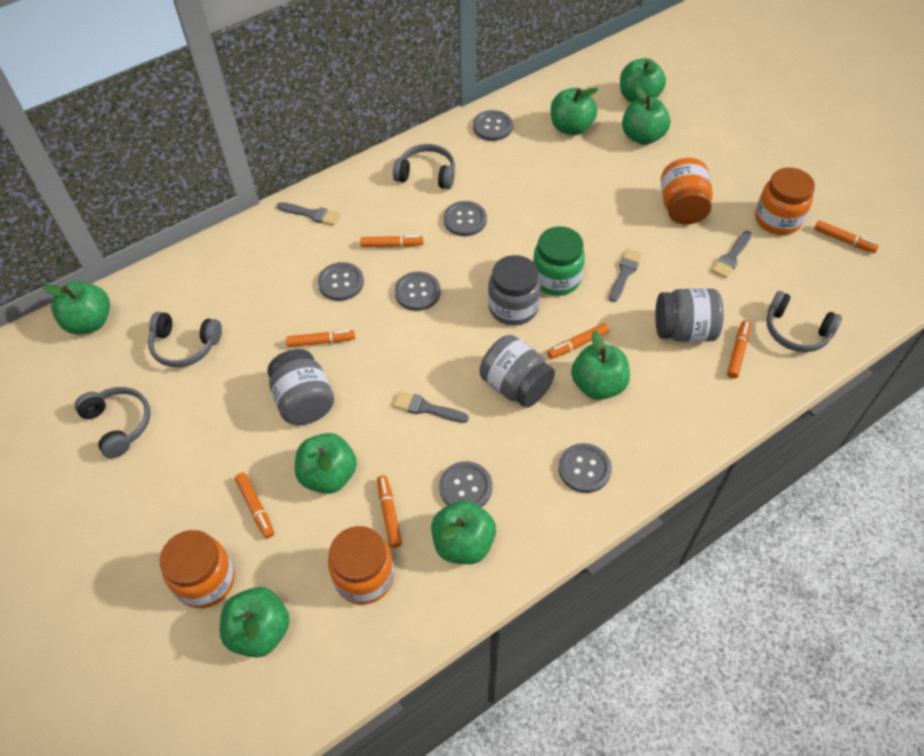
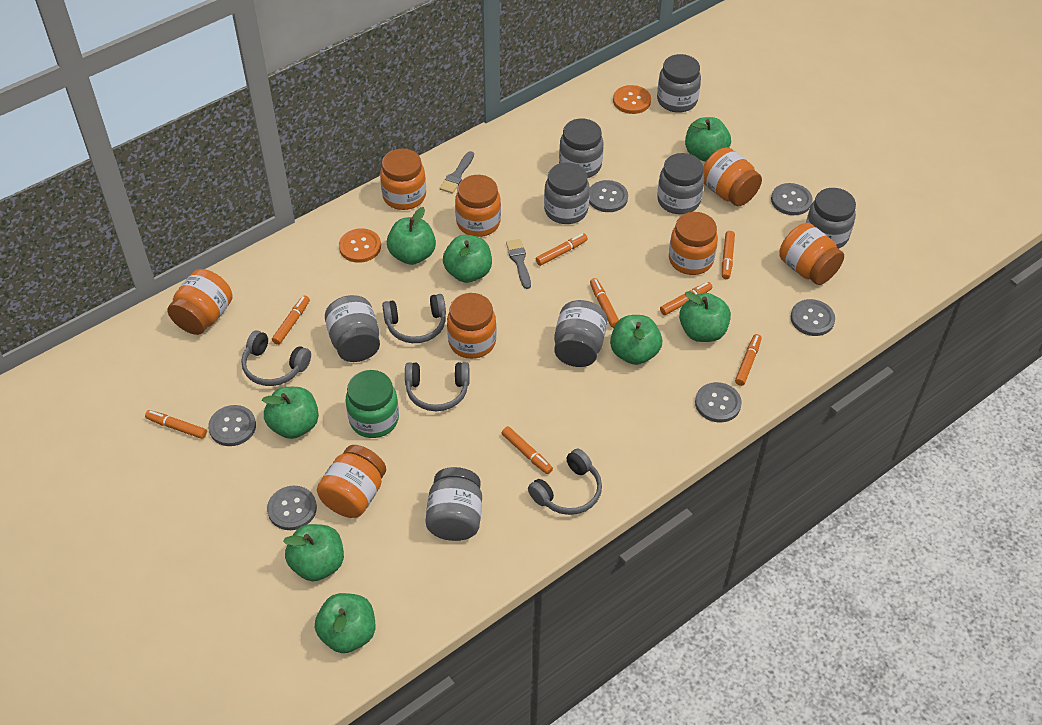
grey brush: 4 -> 2
grey jar: 4 -> 8
orange button: 0 -> 2
orange jar: 4 -> 8
orange marker: 7 -> 8

